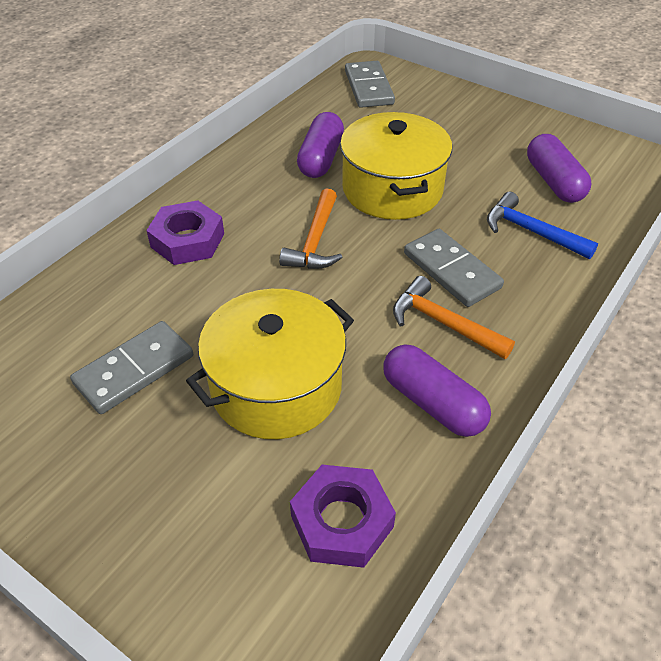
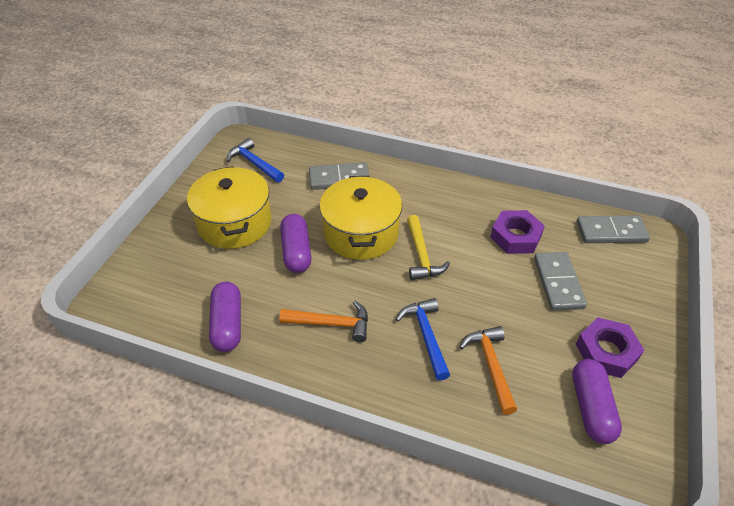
blue hammer: 1 -> 2
yellow hammer: 0 -> 1

